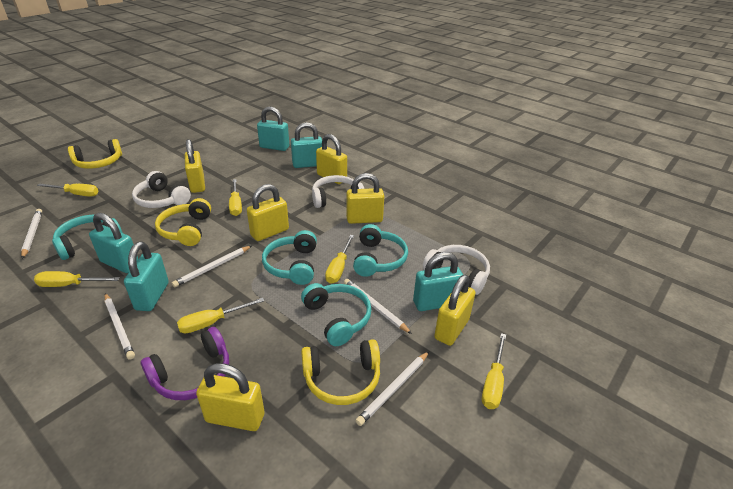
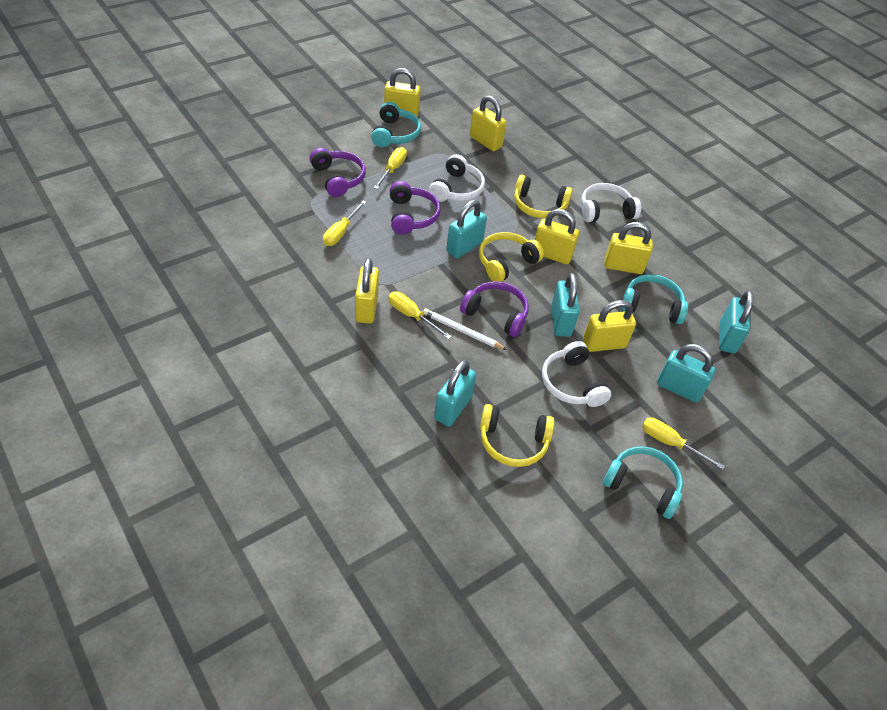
purple headphones: 1 -> 3
turquoise headphones: 4 -> 3
white pencil: 5 -> 1
yellow screwdriver: 6 -> 4

